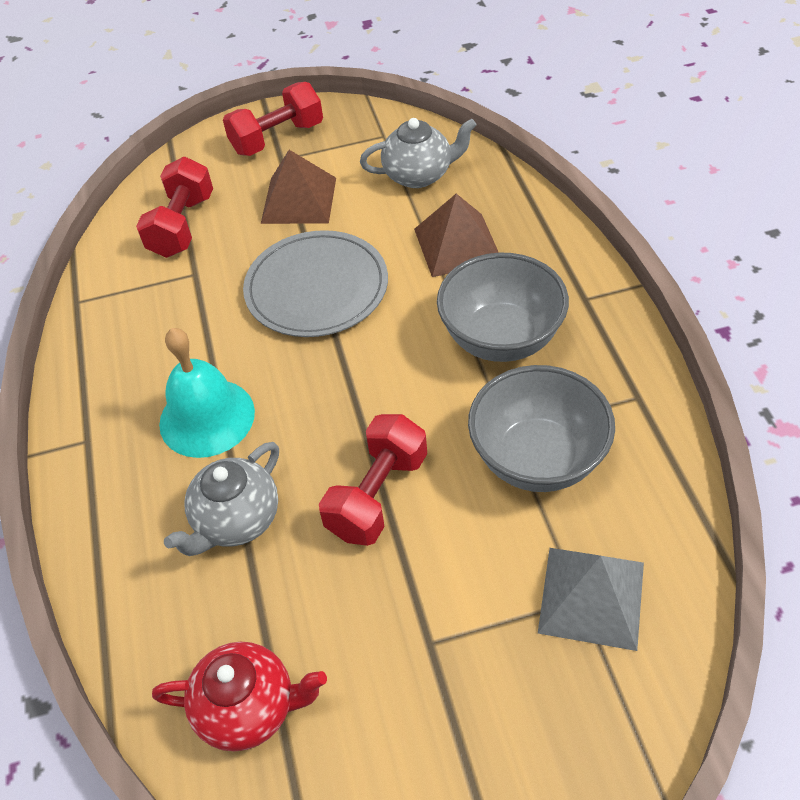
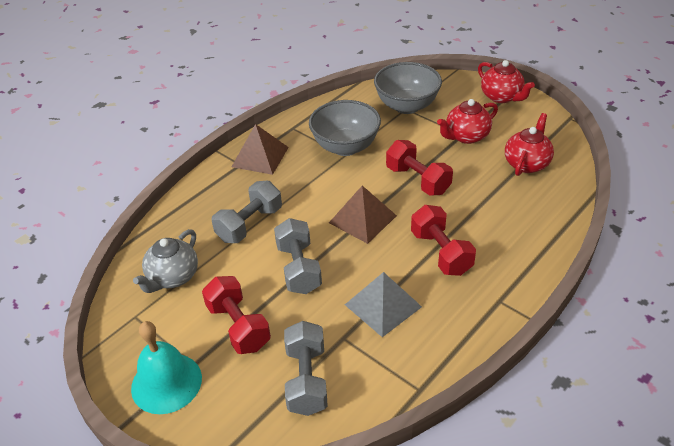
grey dumbbell: 0 -> 3
grey plate: 1 -> 0
grey teapot: 2 -> 1
red teapot: 1 -> 3

